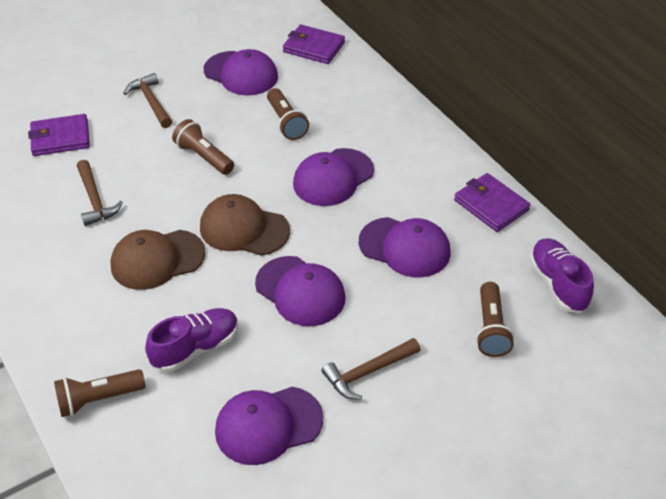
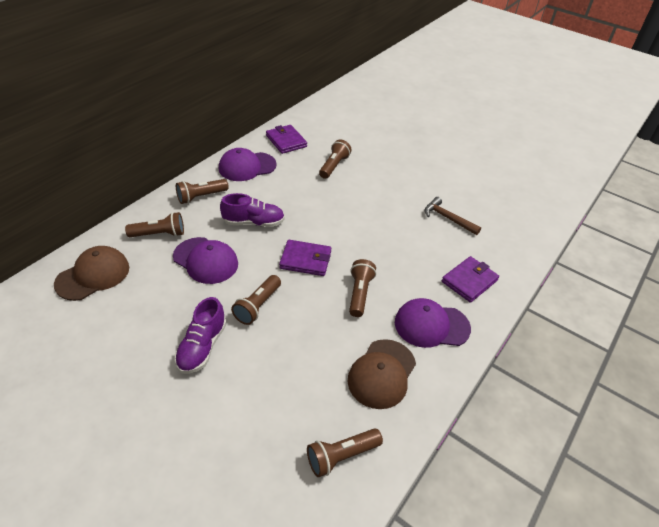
brown flashlight: 4 -> 6
brown hammer: 3 -> 1
purple cap: 5 -> 3

